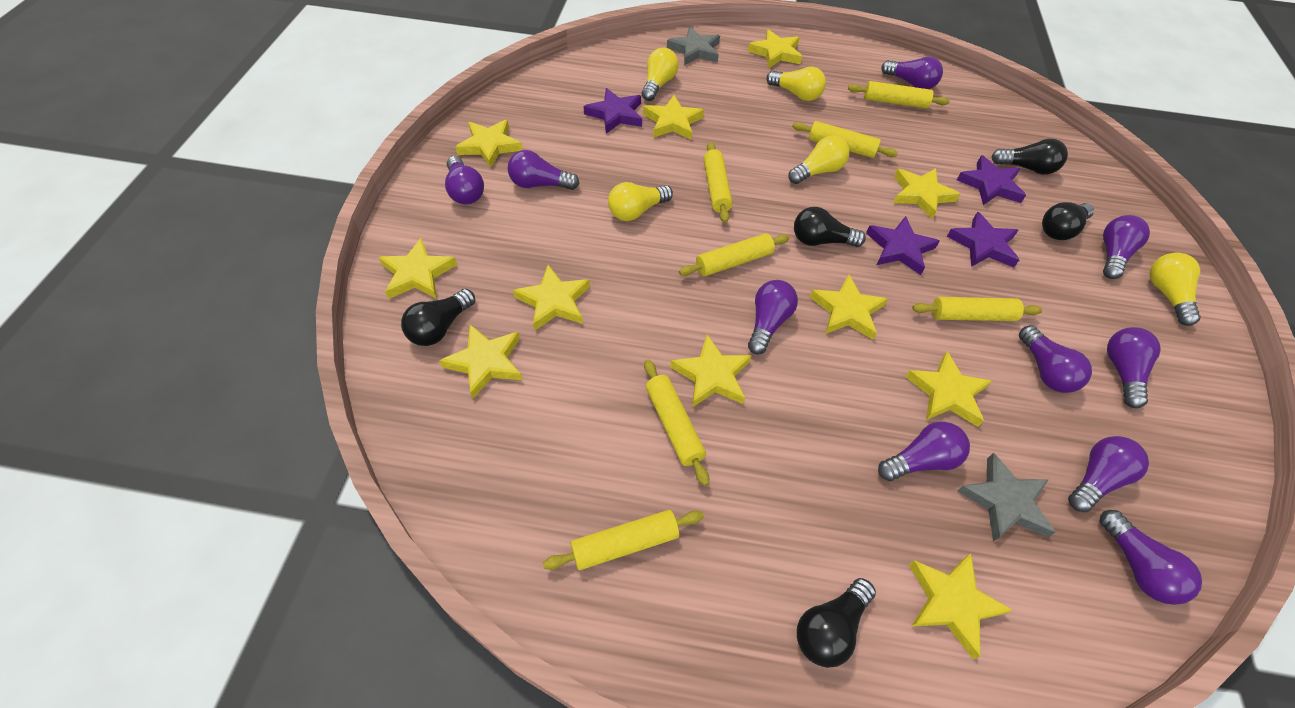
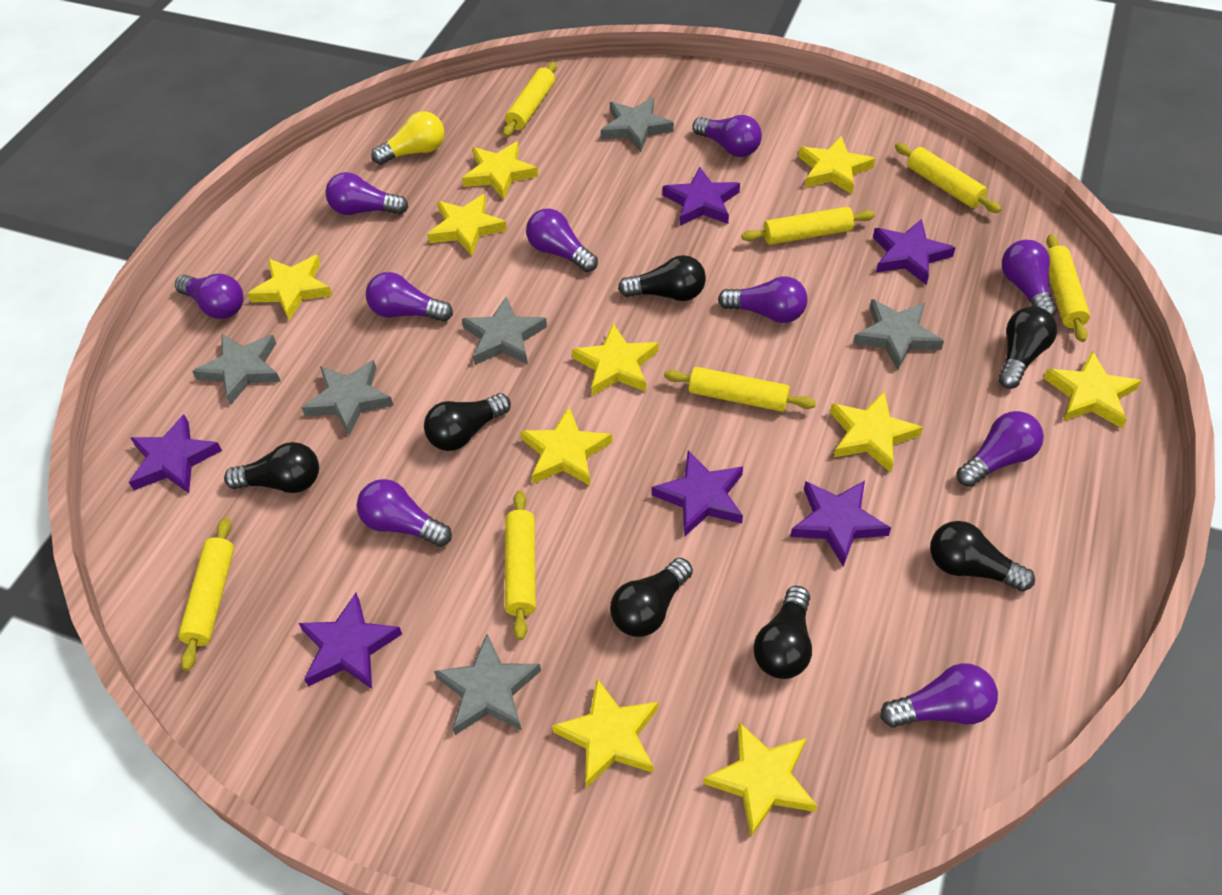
black light bulb: 5 -> 7
grey star: 2 -> 6
purple star: 4 -> 6
yellow light bulb: 5 -> 1
yellow star: 11 -> 10

